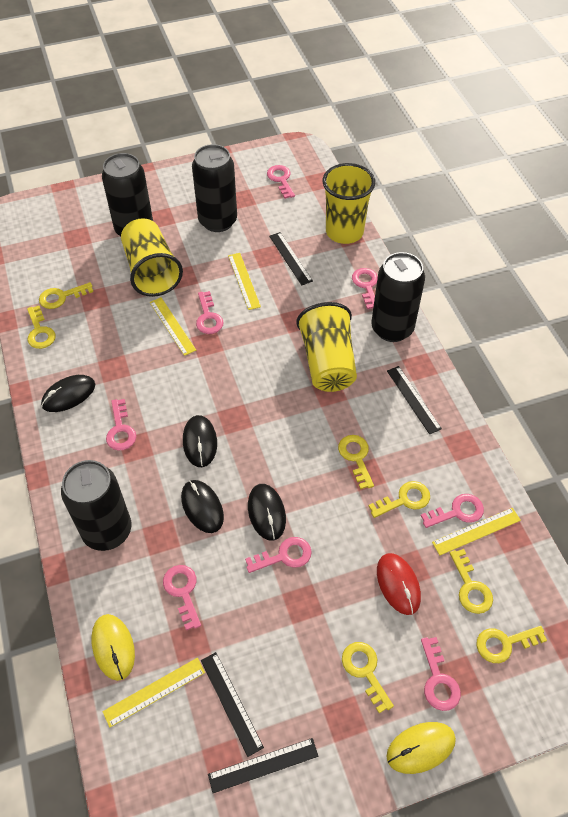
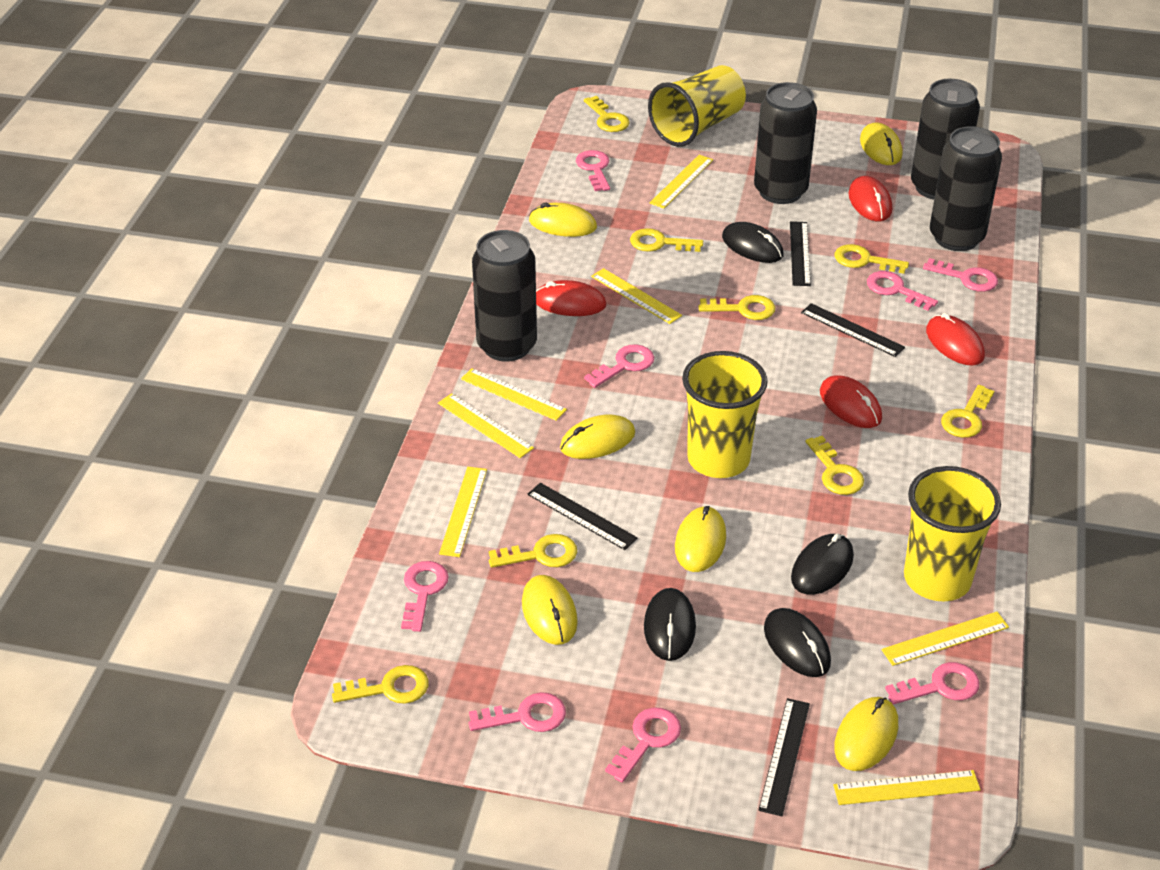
red mouse: 1 -> 4
yellow key: 7 -> 8
yellow mouse: 2 -> 6
yellow ruler: 4 -> 7

